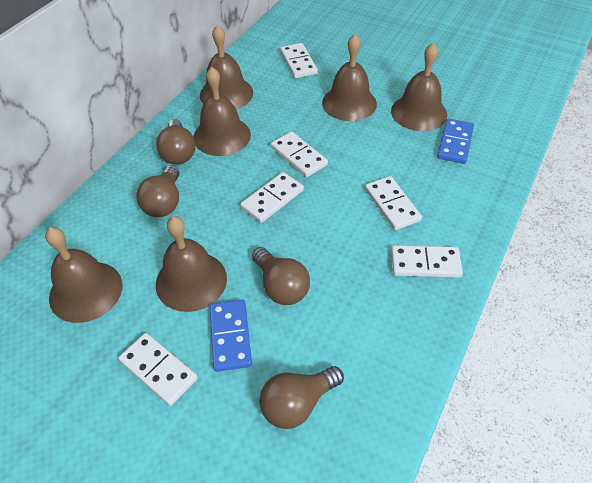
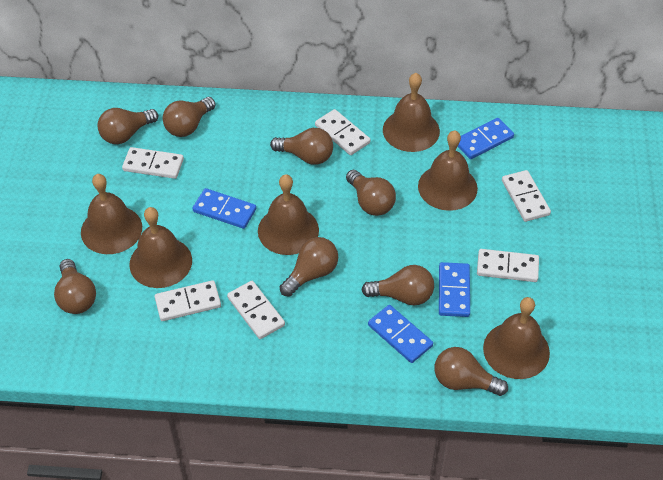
blue domino: 2 -> 4
brown light bulb: 4 -> 8

